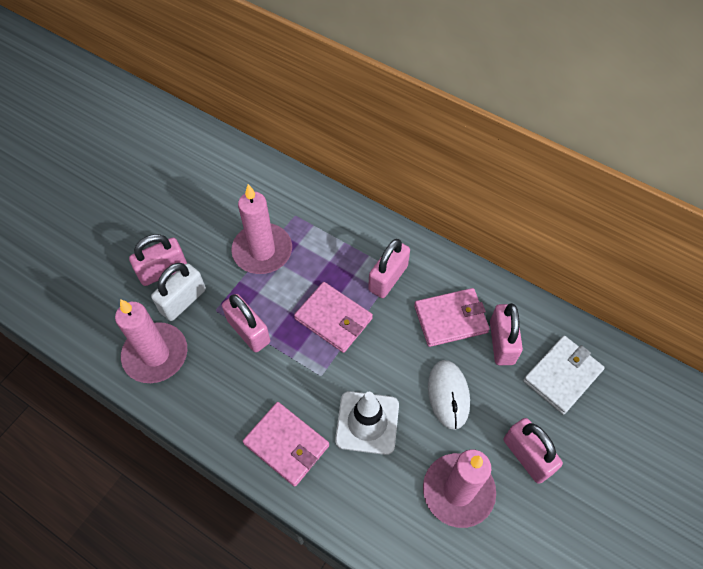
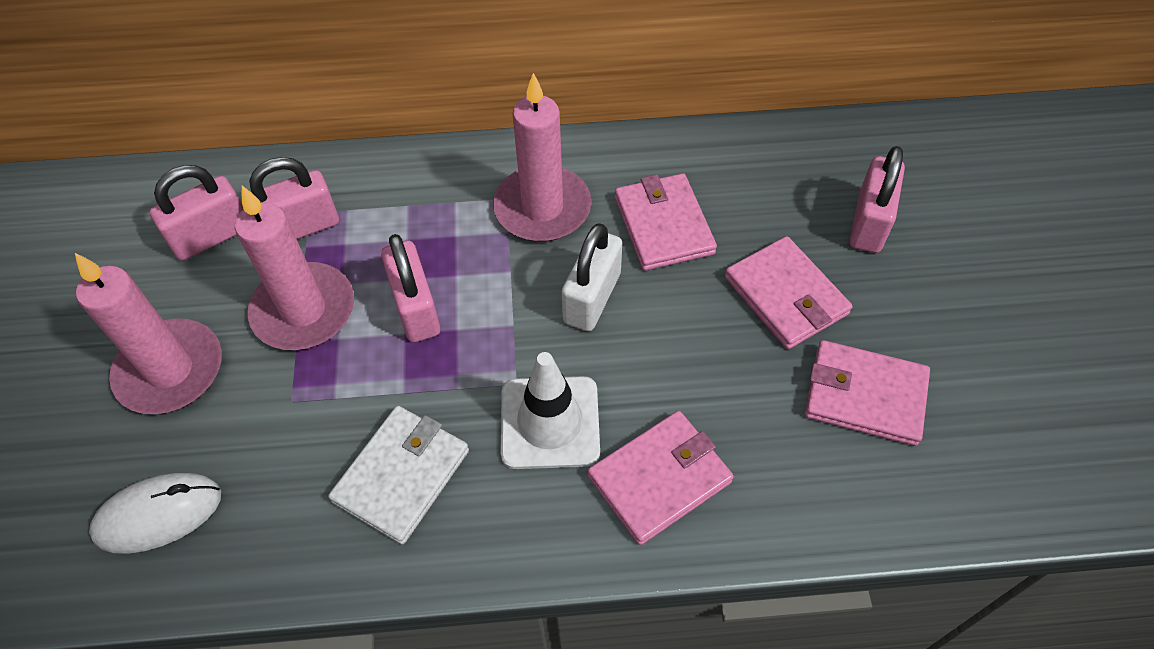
pink padlock: 5 -> 4
pink wallet: 3 -> 4

